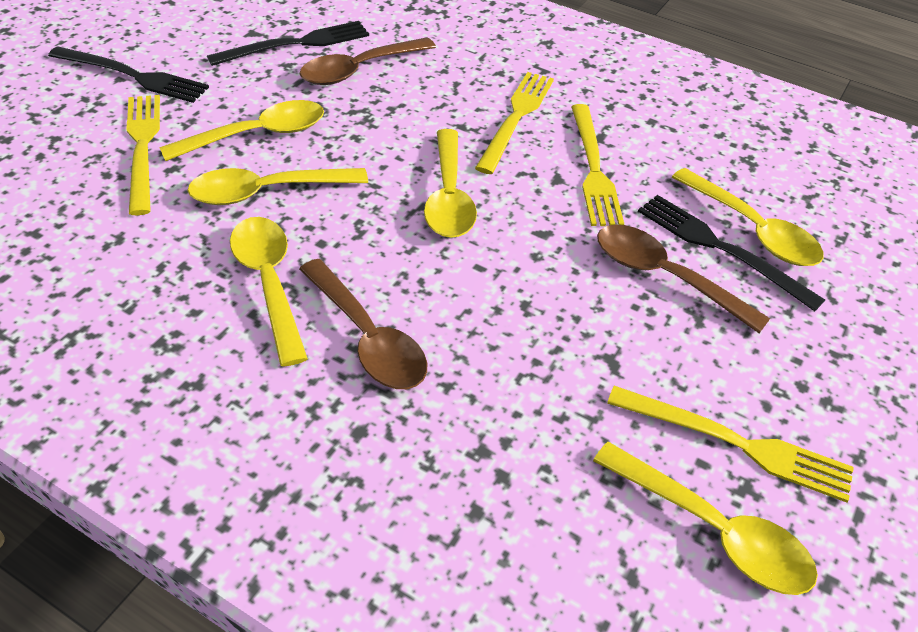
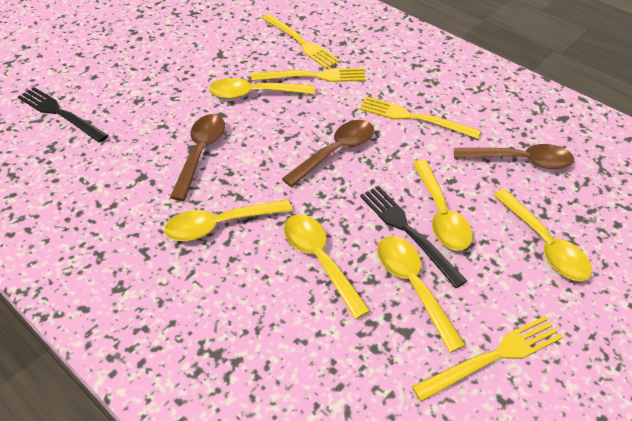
black fork: 3 -> 2

